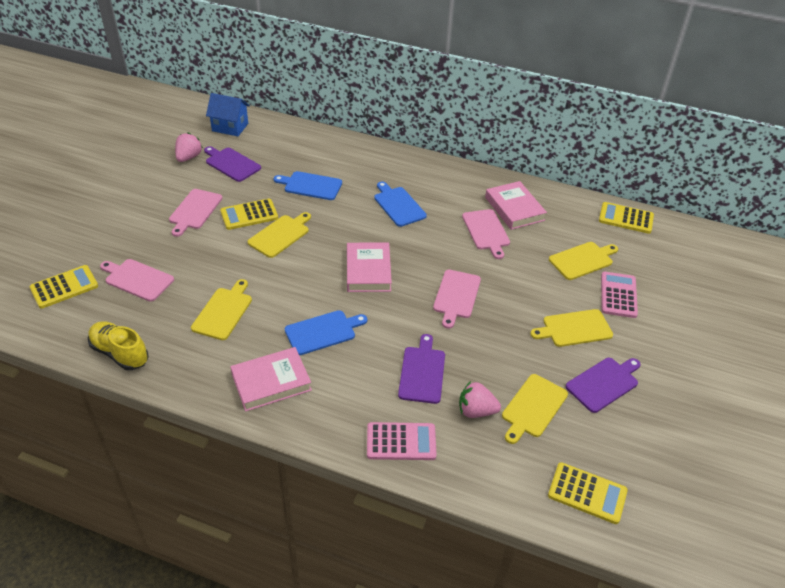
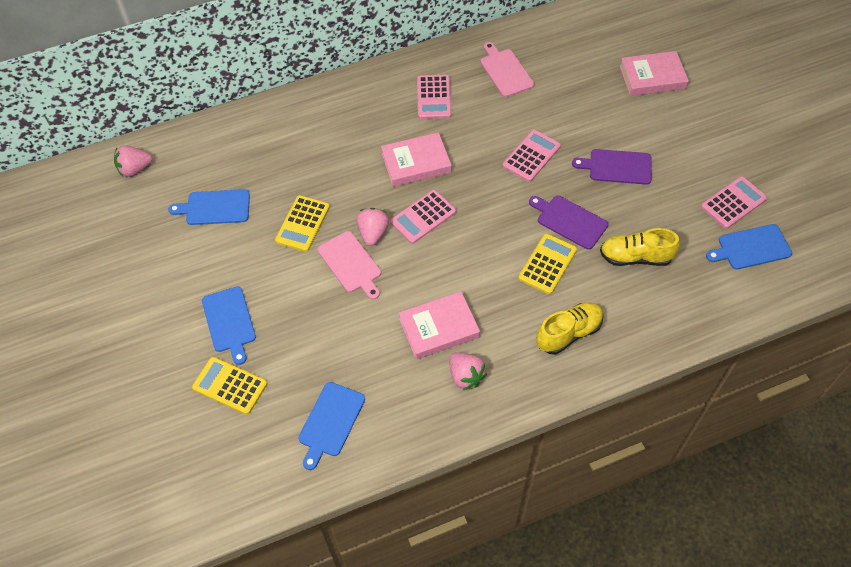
blue cutting board: 3 -> 4
blue house: 1 -> 0
pink calculator: 2 -> 4
pink cutting board: 4 -> 2
pink strawberry: 2 -> 3
purple cutting board: 3 -> 2
yellow calculator: 4 -> 3
yellow cutting board: 5 -> 0
yellow shoe: 1 -> 2

